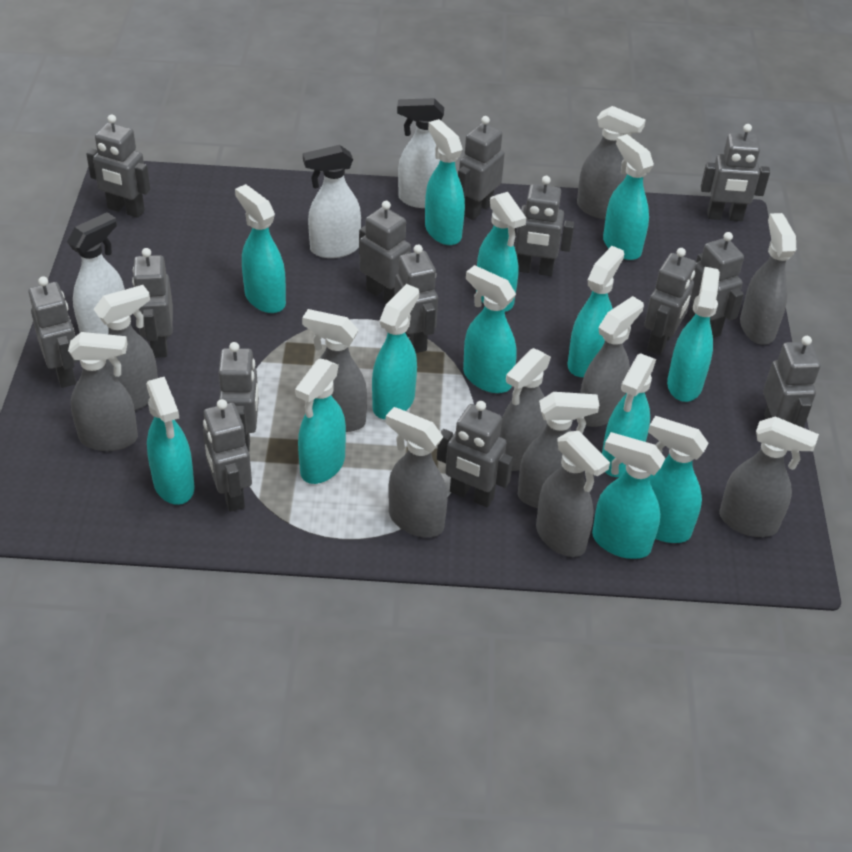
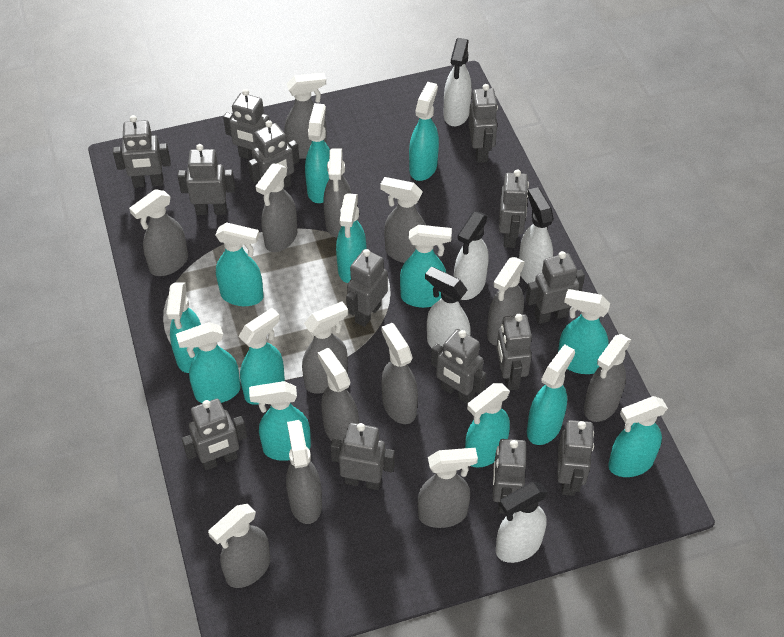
grey spray bottle: 11 -> 13
white spray bottle: 3 -> 5

